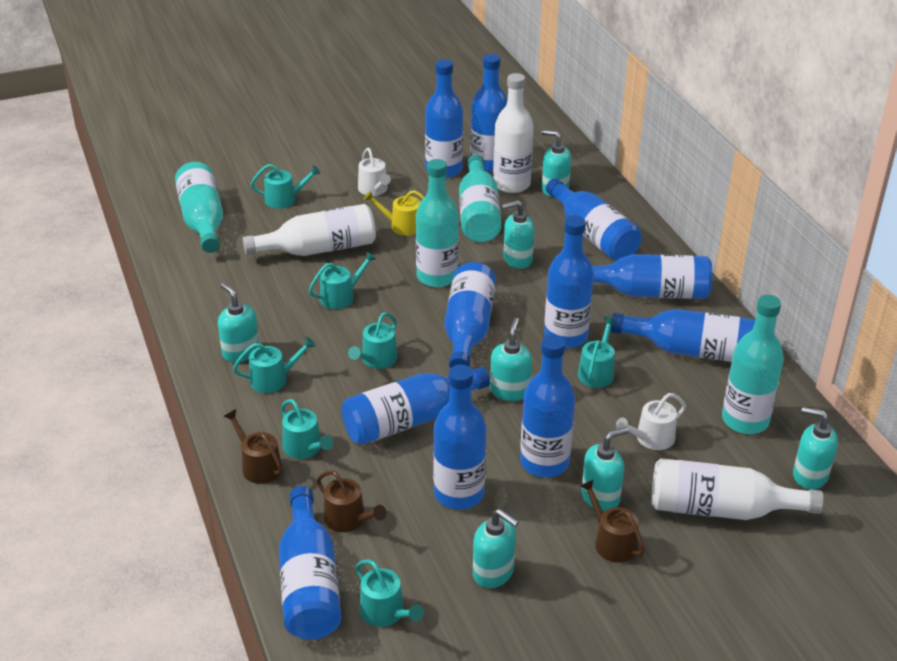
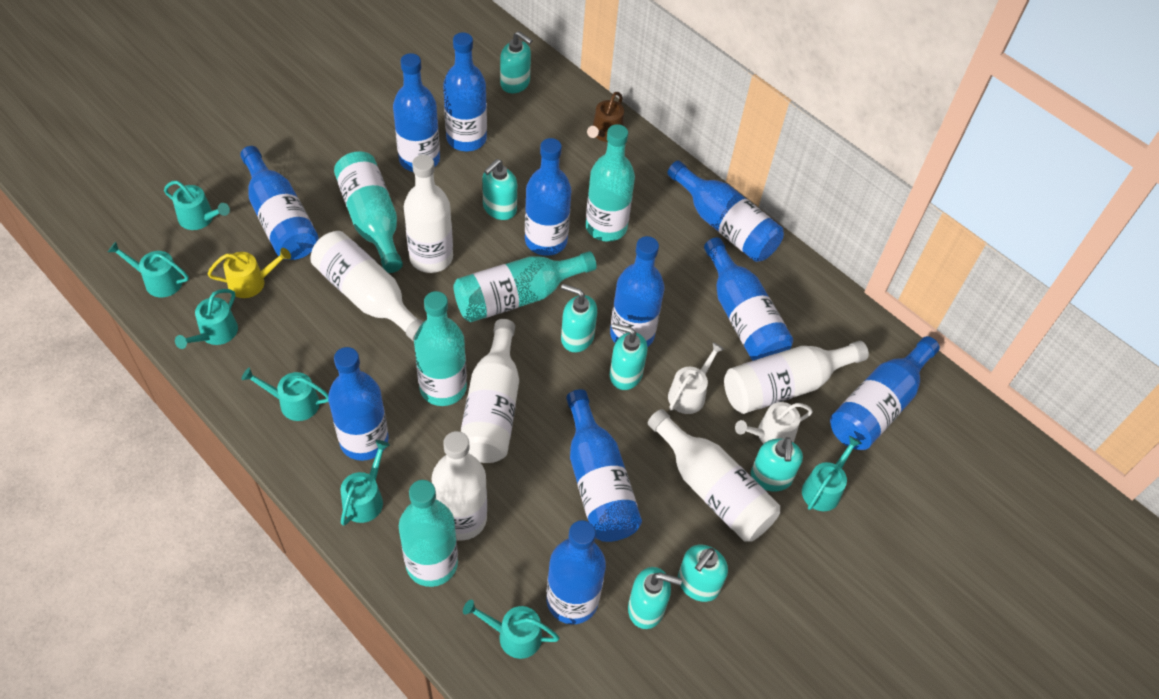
brown watering can: 3 -> 1
turquoise bottle: 4 -> 5
white bottle: 3 -> 6

